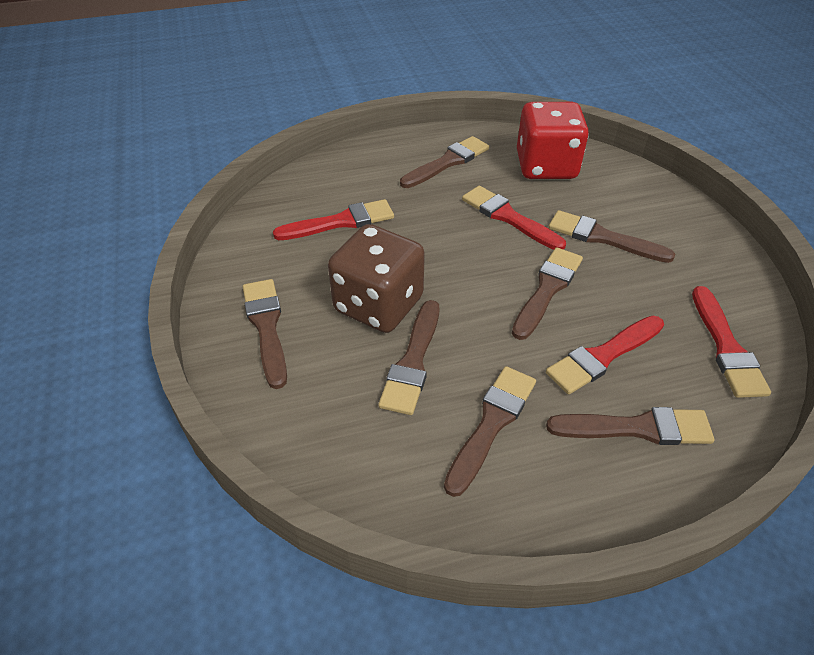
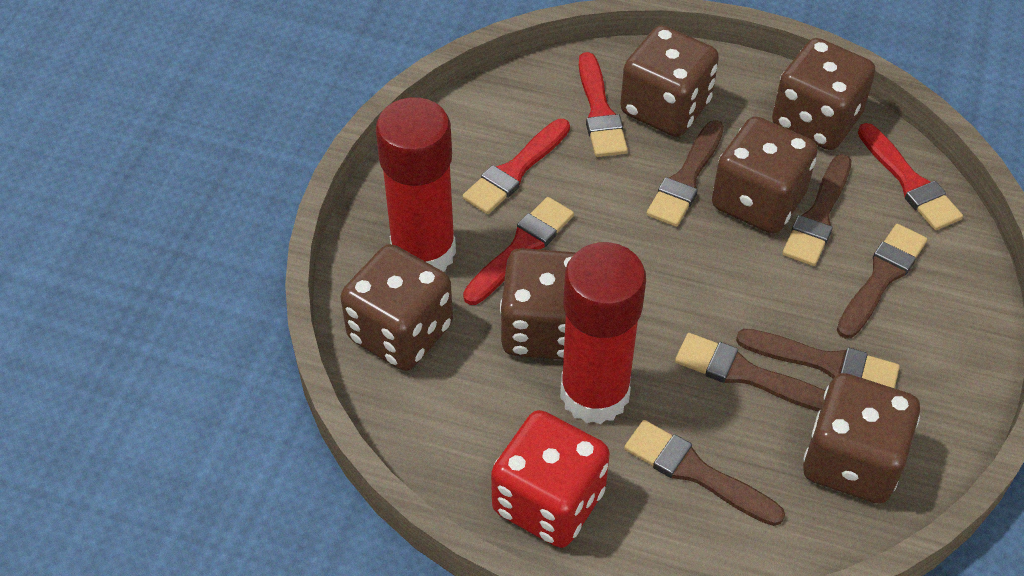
brown brush: 7 -> 6
brown dice: 1 -> 6
red glue stick: 0 -> 2

